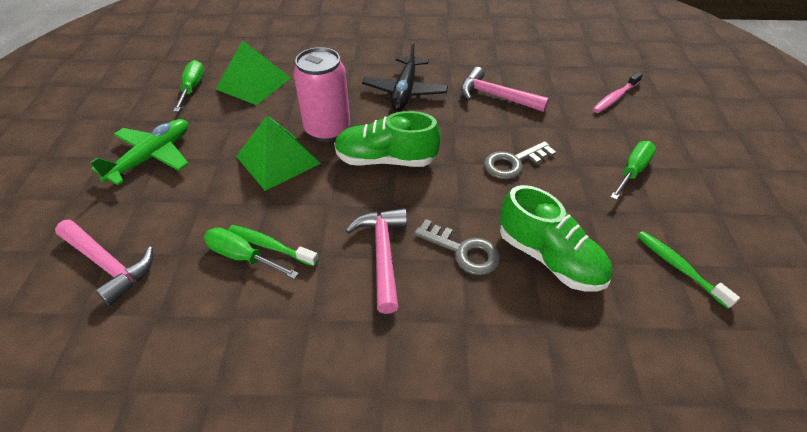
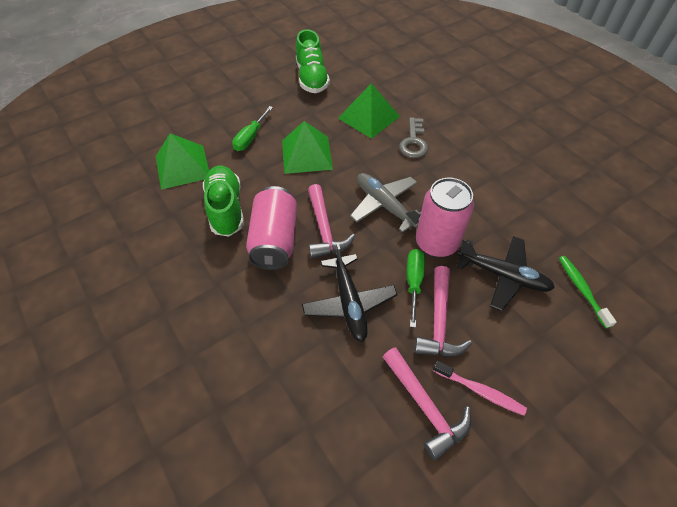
black plane: 1 -> 2
green plane: 1 -> 0
green pyramid: 2 -> 3
green screwdriver: 3 -> 2
green toothbrush: 2 -> 1
grey key: 2 -> 1
grey plane: 0 -> 1
pink can: 1 -> 2

